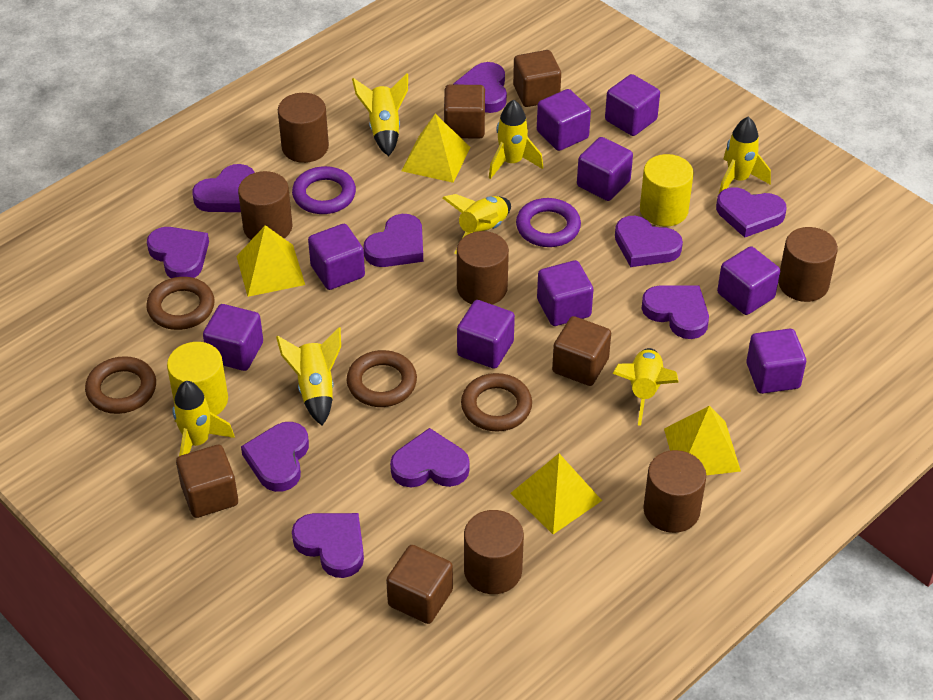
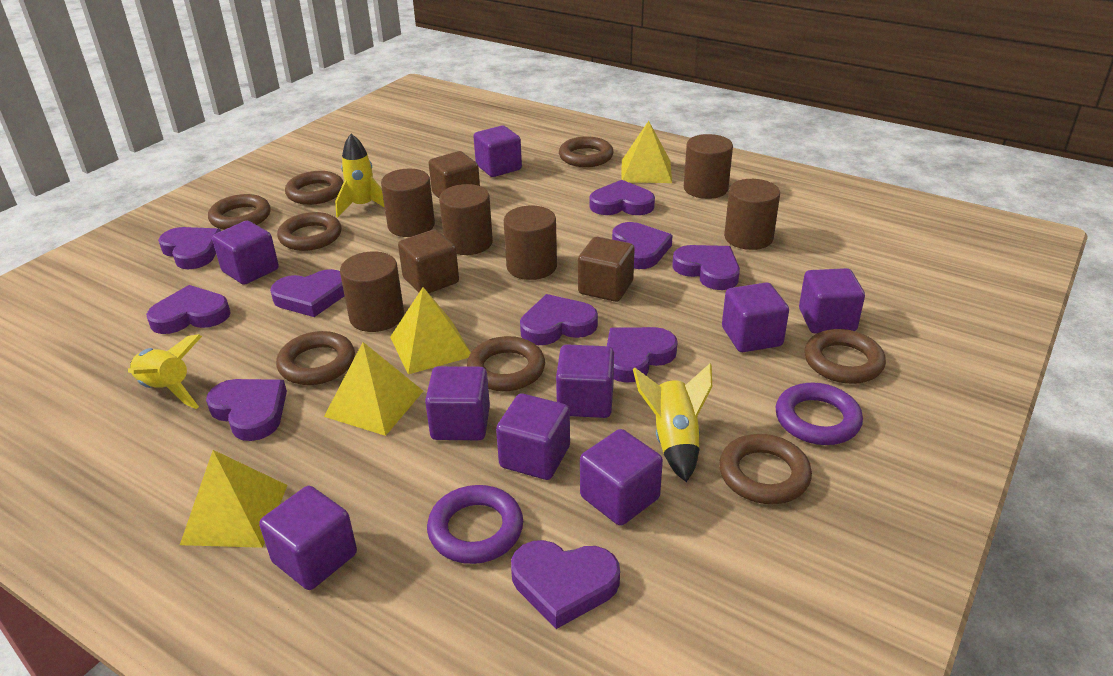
brown cube: 5 -> 3
brown ring: 4 -> 8
yellow cylinder: 2 -> 0
yellow rocket: 7 -> 3

